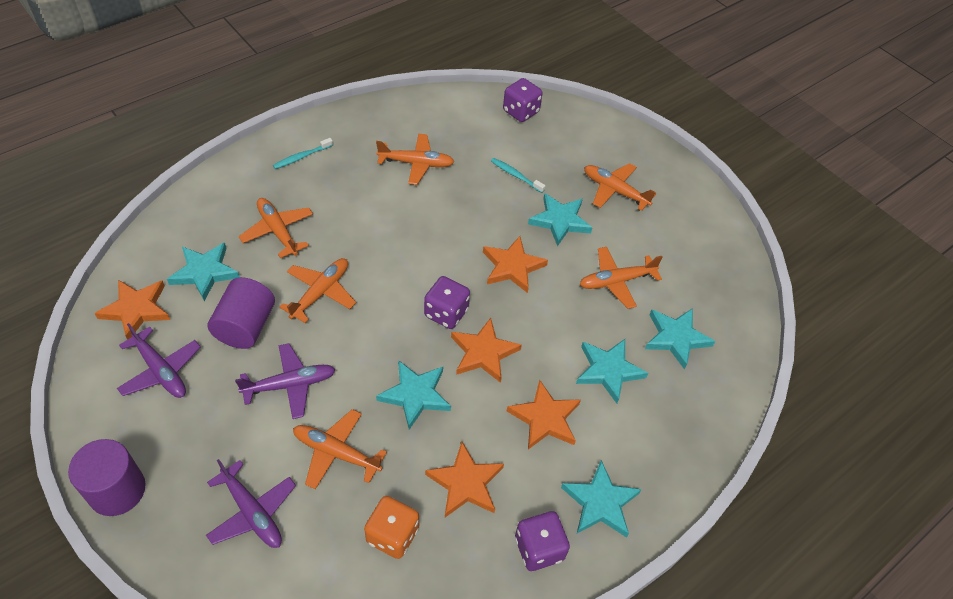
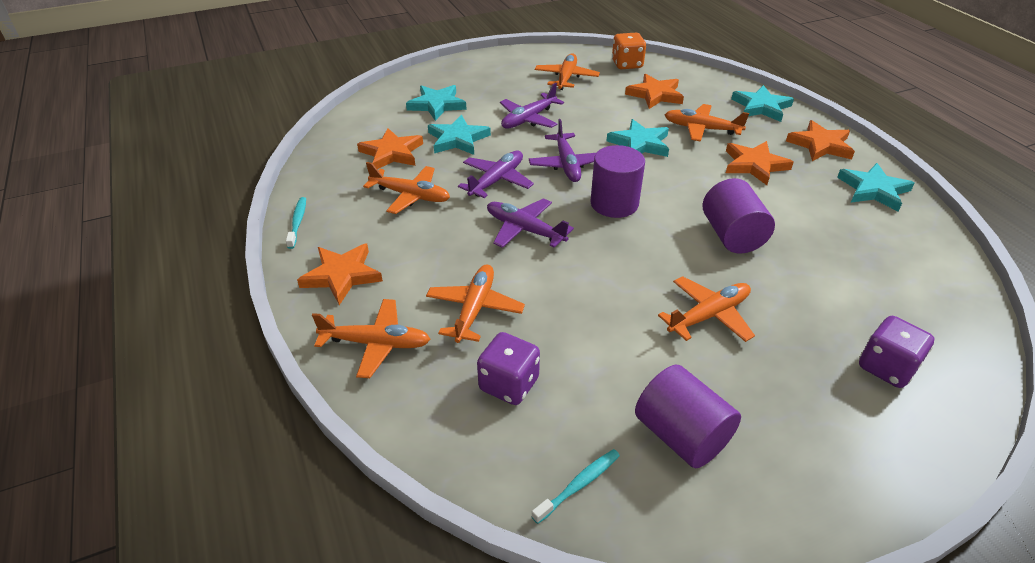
purple cylinder: 2 -> 3
purple dice: 3 -> 2
purple plane: 3 -> 4
turquoise star: 6 -> 5

